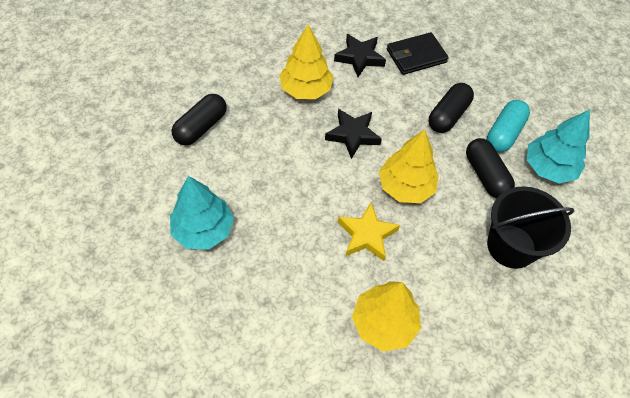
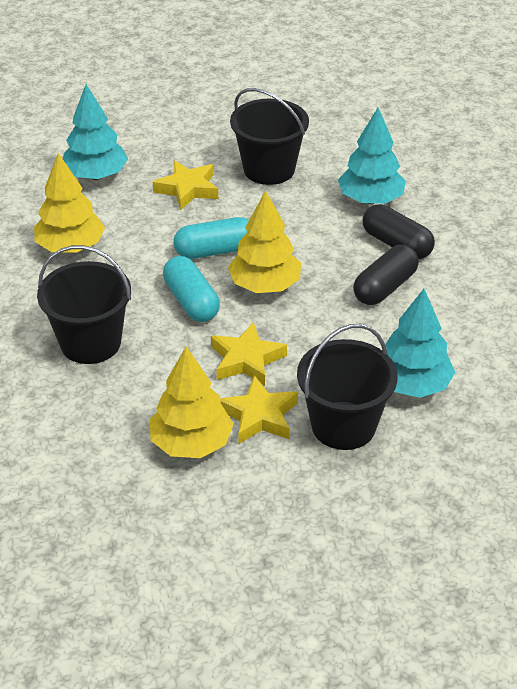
black bucket: 1 -> 3
black capsule: 3 -> 2
black star: 2 -> 0
black wallet: 1 -> 0
turquoise capsule: 1 -> 2
turquoise tree: 2 -> 3
yellow star: 1 -> 3

